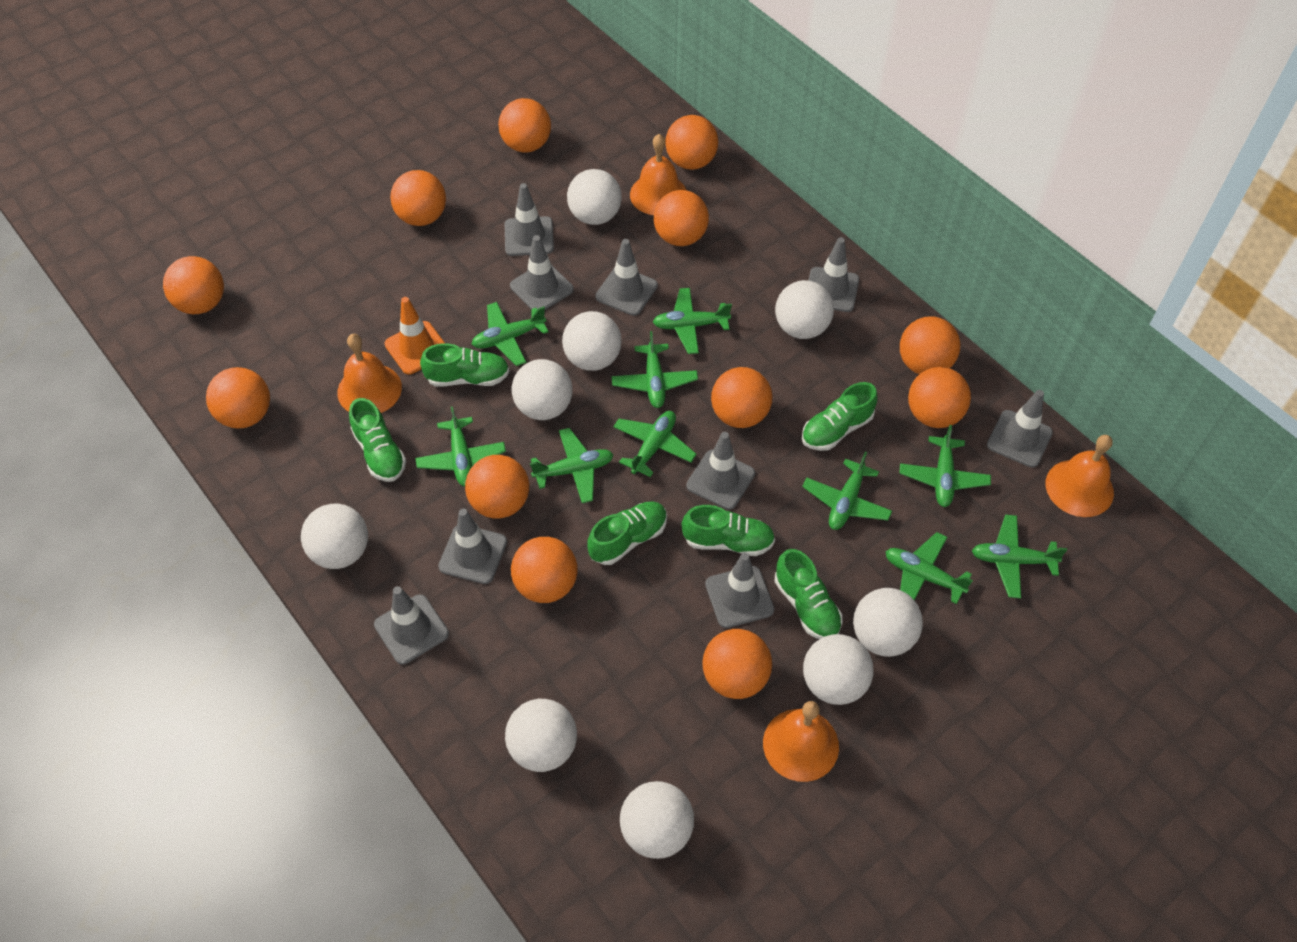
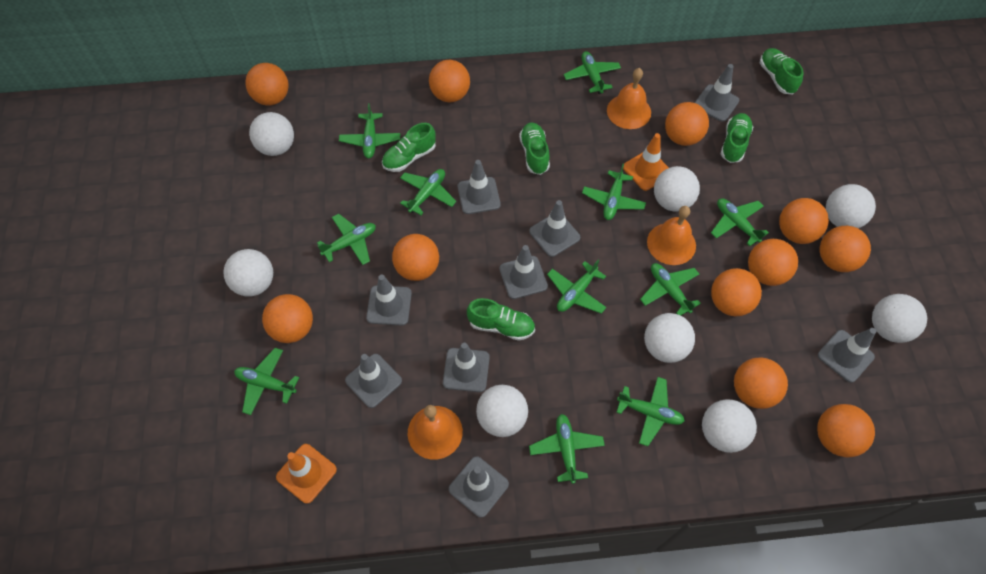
green plane: 10 -> 11
green shoe: 6 -> 5
orange ball: 12 -> 11
orange bell: 4 -> 3
orange traffic cone: 1 -> 2
white ball: 9 -> 8

